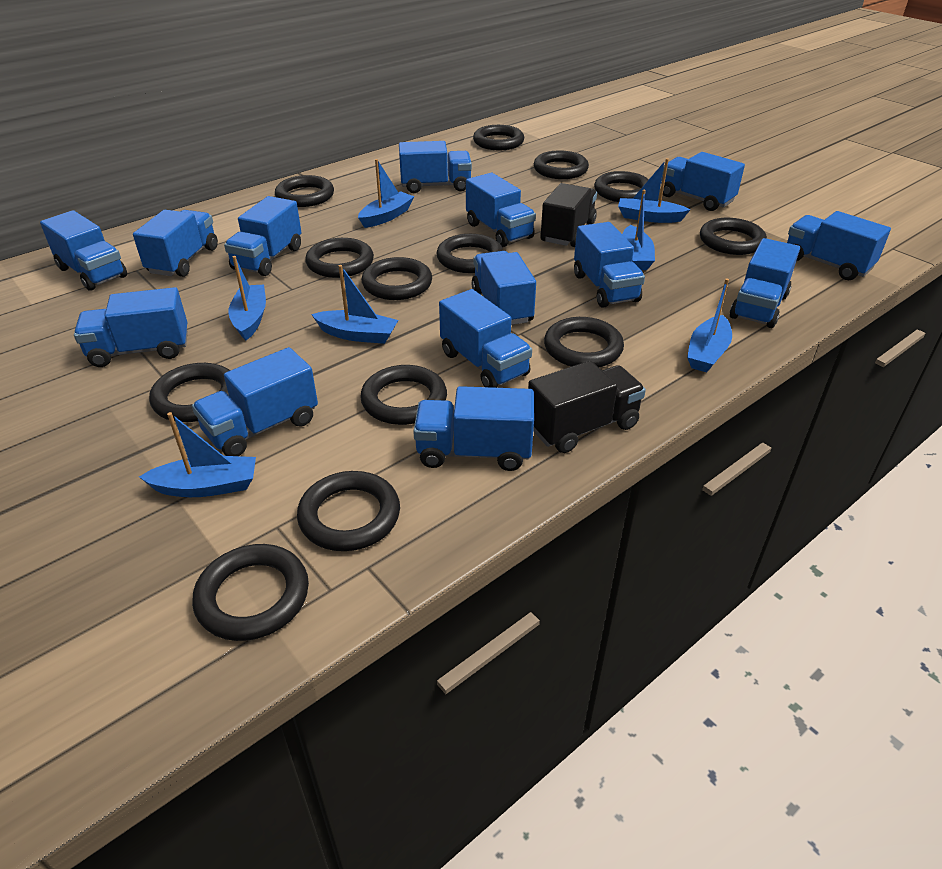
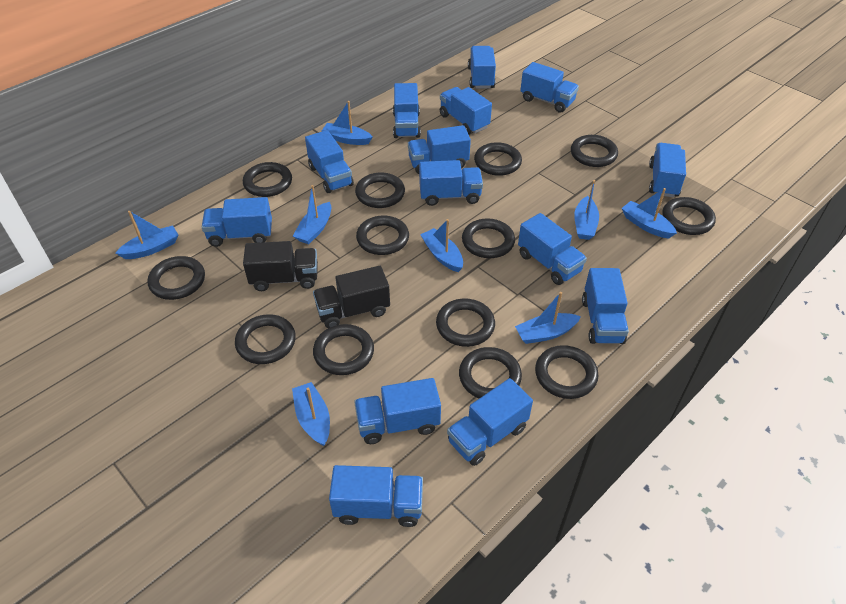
blue boat: 7 -> 8

